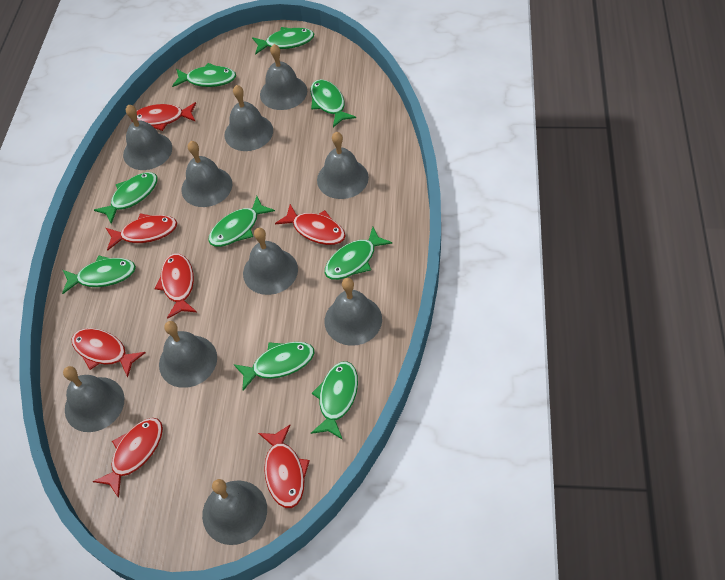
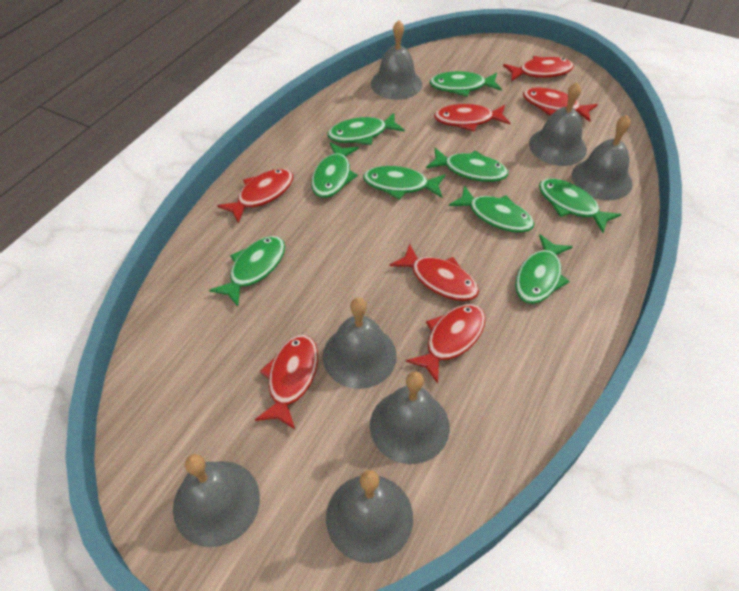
grey bell: 10 -> 7

